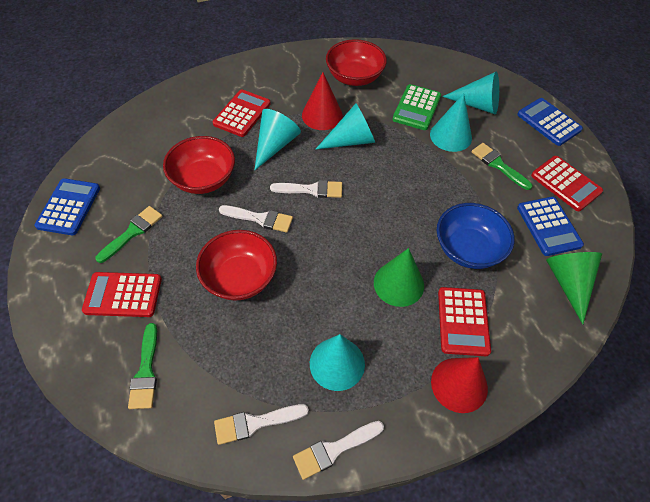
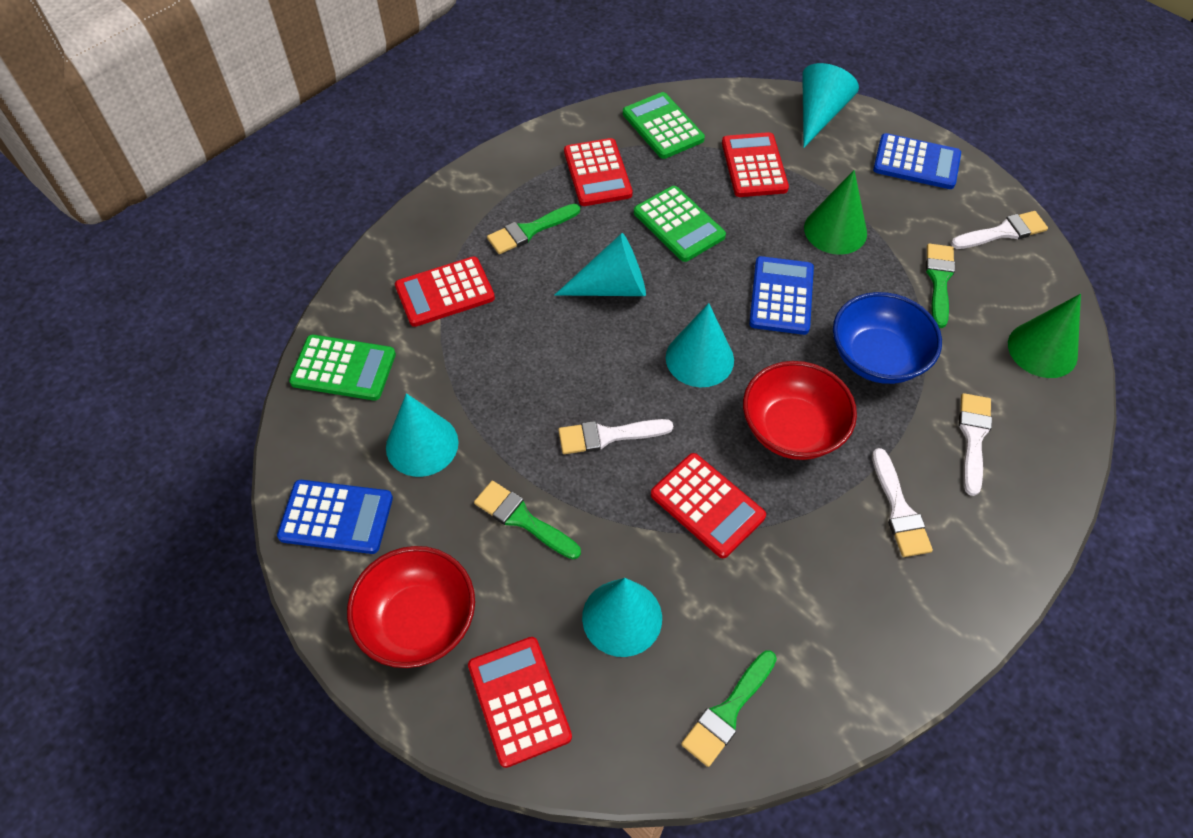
green brush: 3 -> 4
green calculator: 1 -> 3
red bowl: 3 -> 2
red calculator: 4 -> 5
red cone: 2 -> 0

